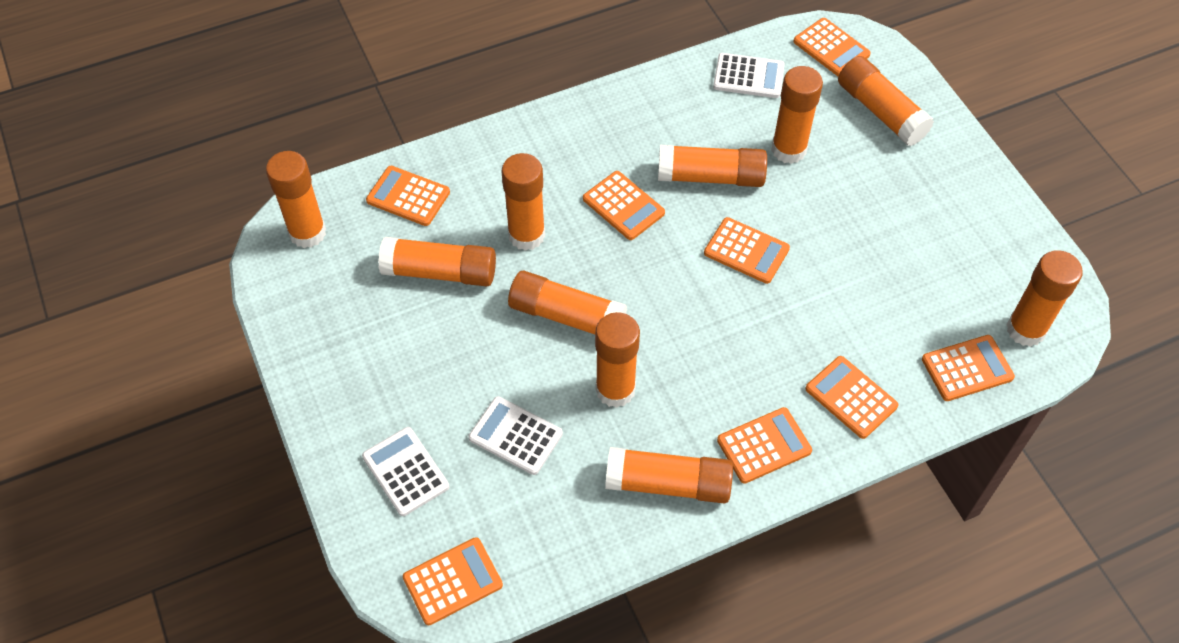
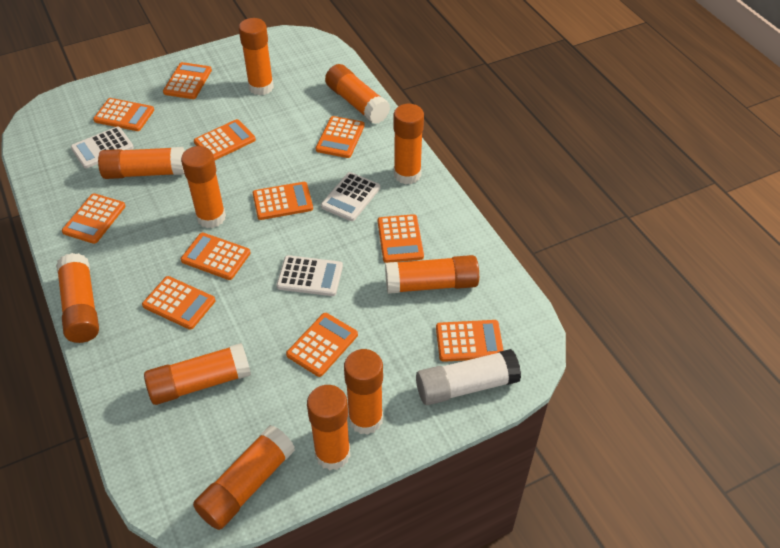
orange calculator: 8 -> 11
orange glue stick: 10 -> 11
white glue stick: 0 -> 1

